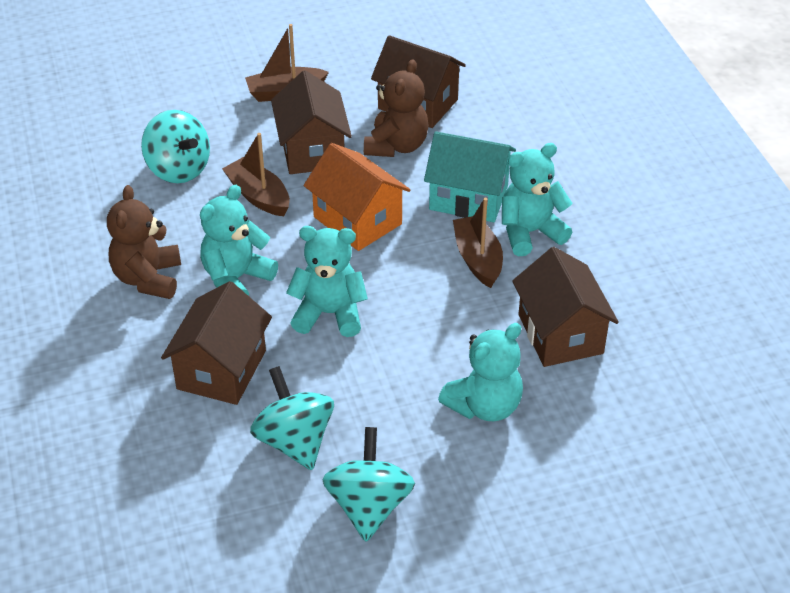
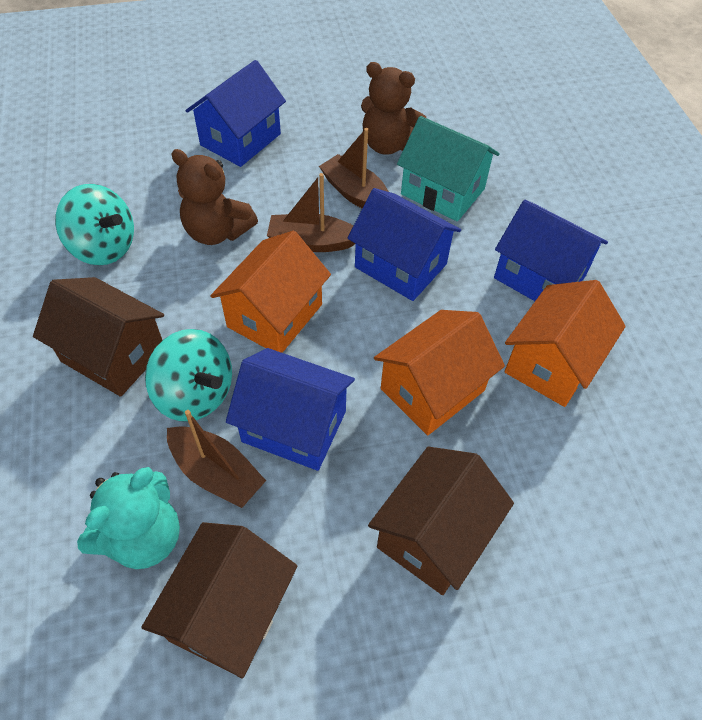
blue house: 0 -> 4
brown house: 4 -> 3
orange house: 1 -> 3
turquoise spinning top: 3 -> 2
turquoise teddy bear: 4 -> 1

